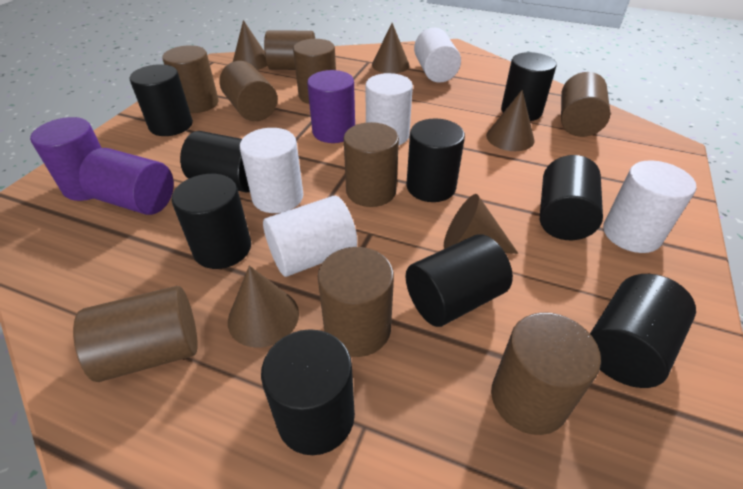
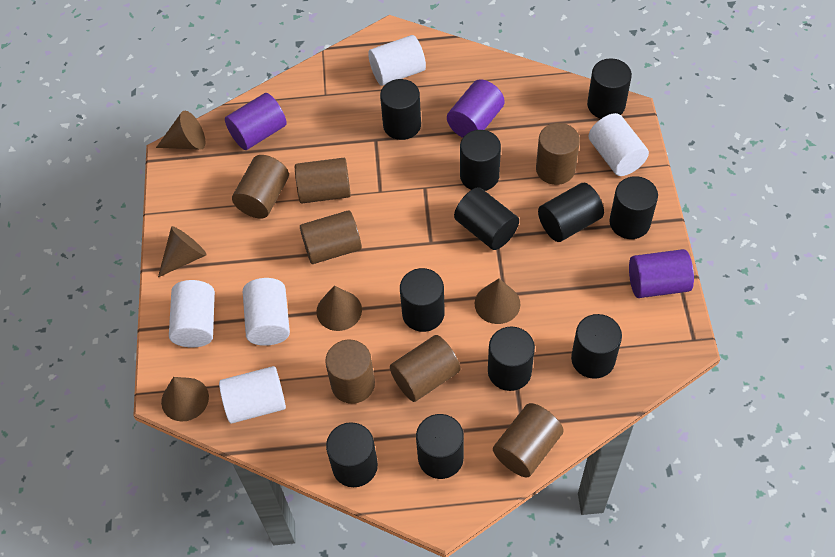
black cylinder: 9 -> 11
brown cylinder: 9 -> 7

